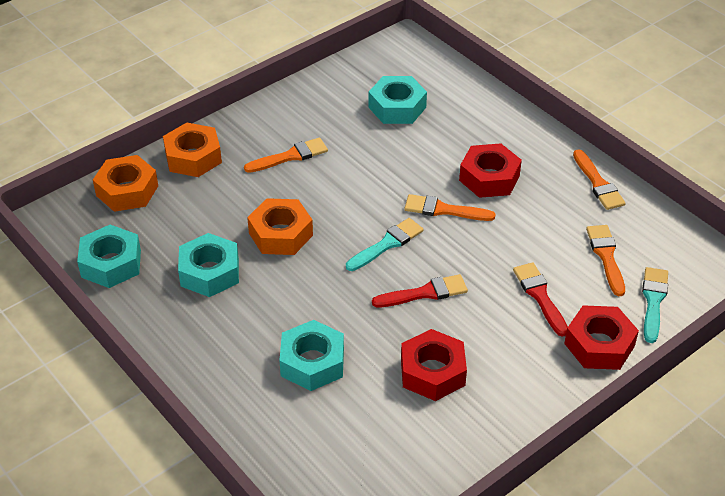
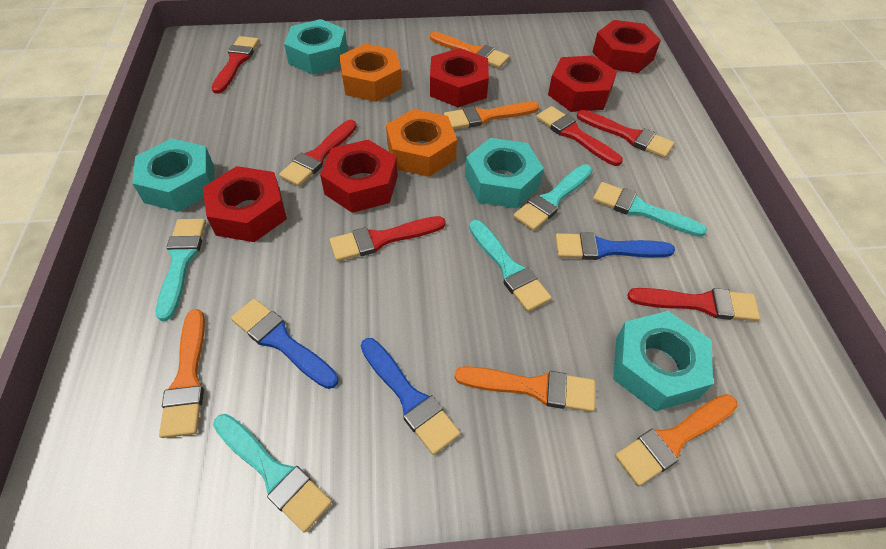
blue brush: 0 -> 3
orange brush: 4 -> 5
orange nut: 3 -> 2
red brush: 2 -> 6
red nut: 3 -> 5
turquoise brush: 2 -> 5

